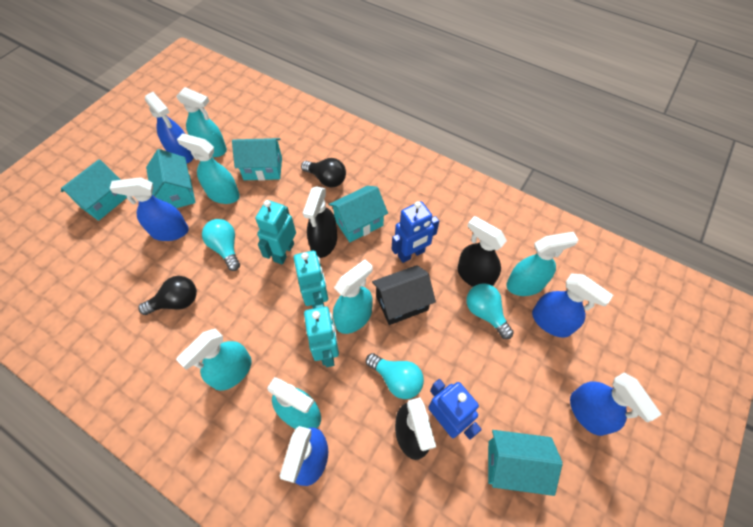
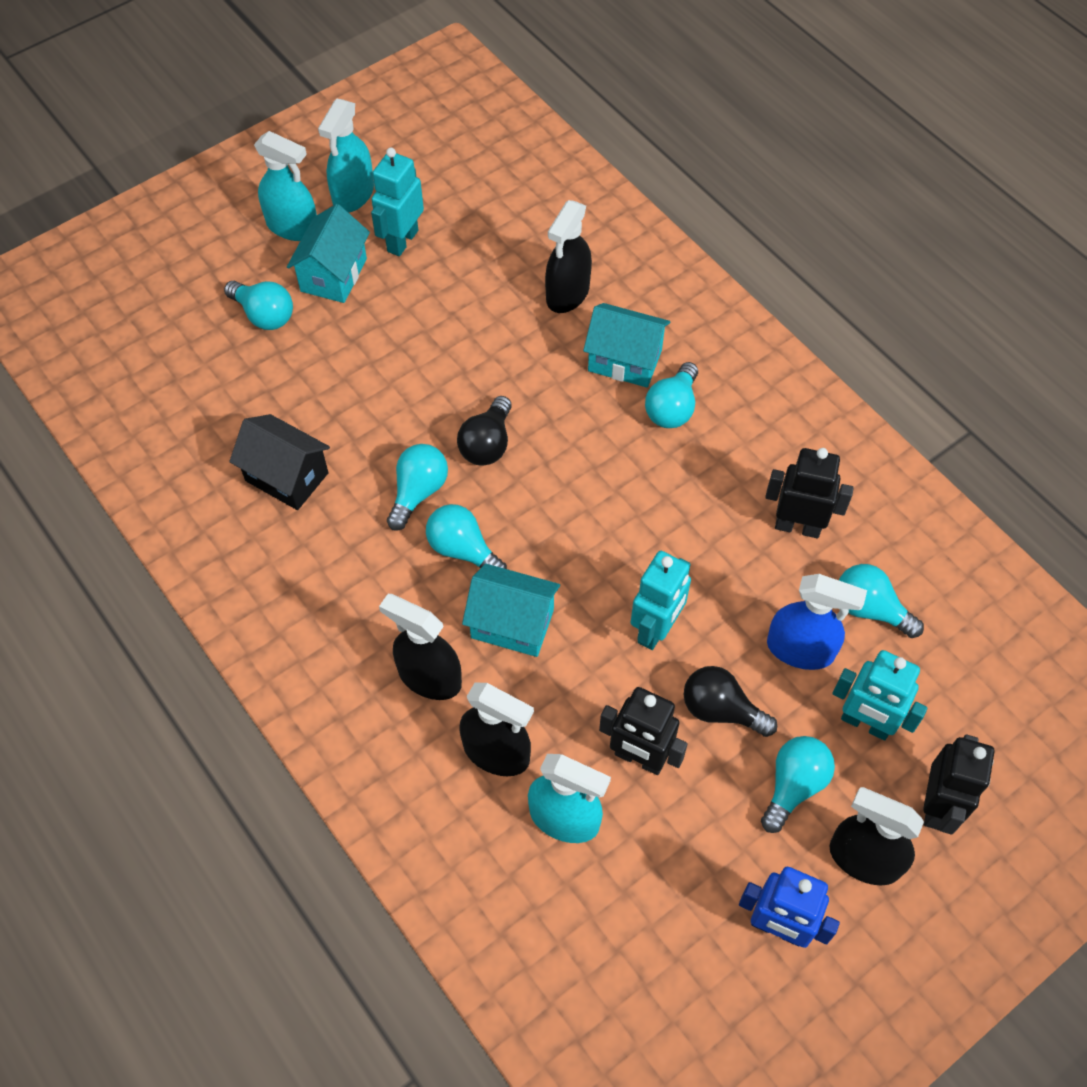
black robot: 0 -> 3
black spray bottle: 3 -> 4
blue robot: 2 -> 1
blue spray bottle: 5 -> 1
turquoise house: 5 -> 3
turquoise light bulb: 3 -> 6
turquoise spray bottle: 6 -> 3

